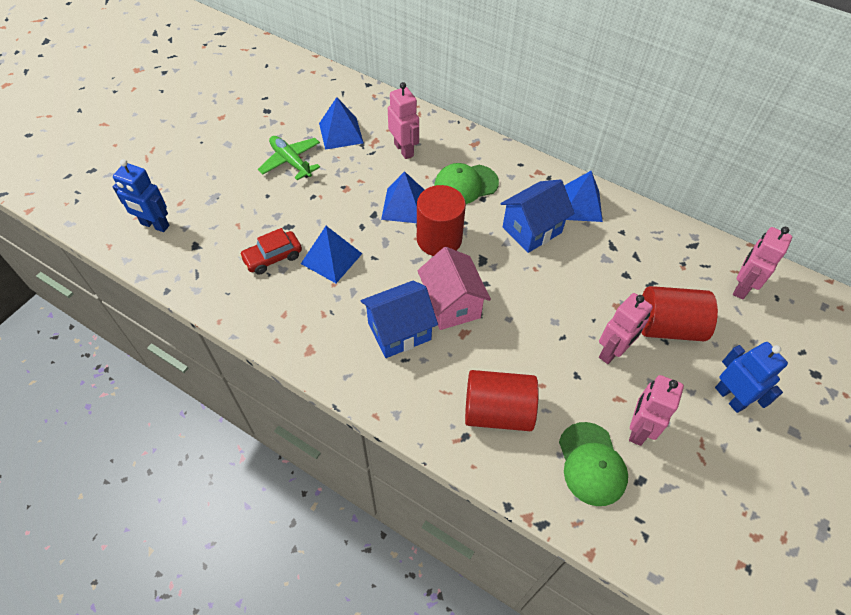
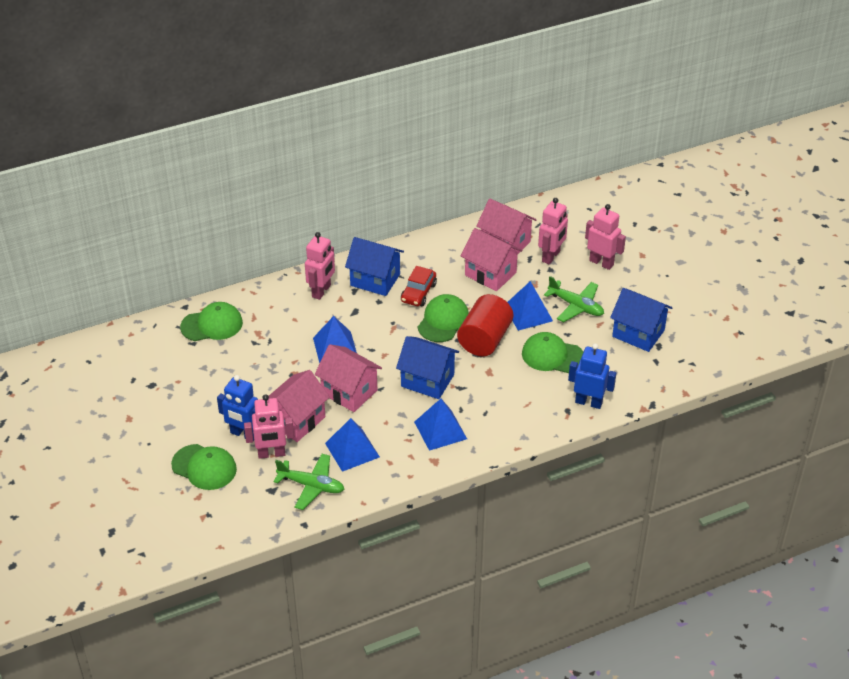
blue house: 2 -> 3
green cap: 2 -> 4
green plane: 1 -> 2
pink house: 1 -> 4
red cylinder: 3 -> 1

